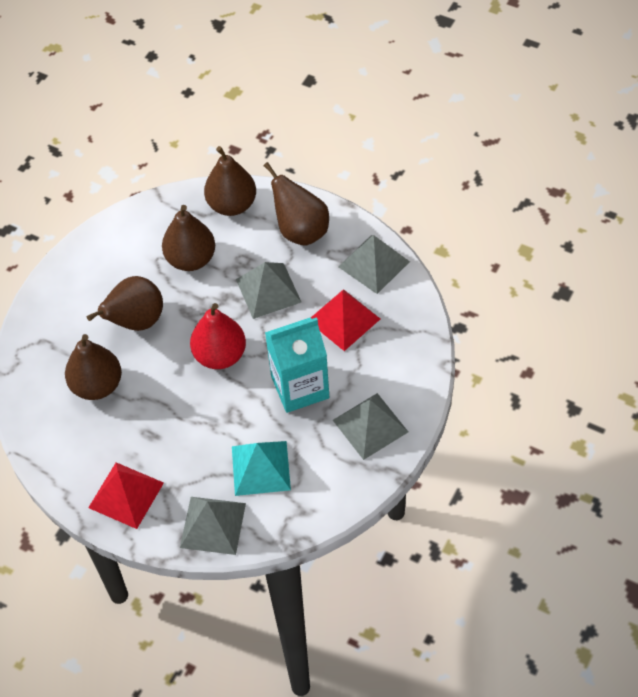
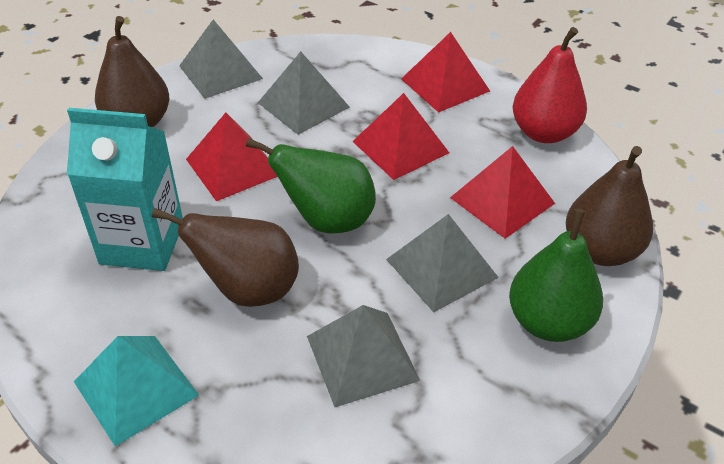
brown pear: 5 -> 3
green pear: 0 -> 2
red pyramid: 2 -> 4

